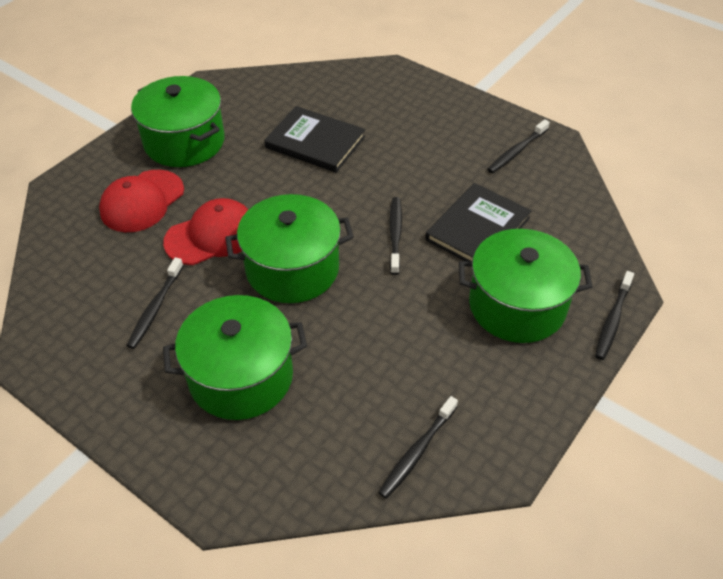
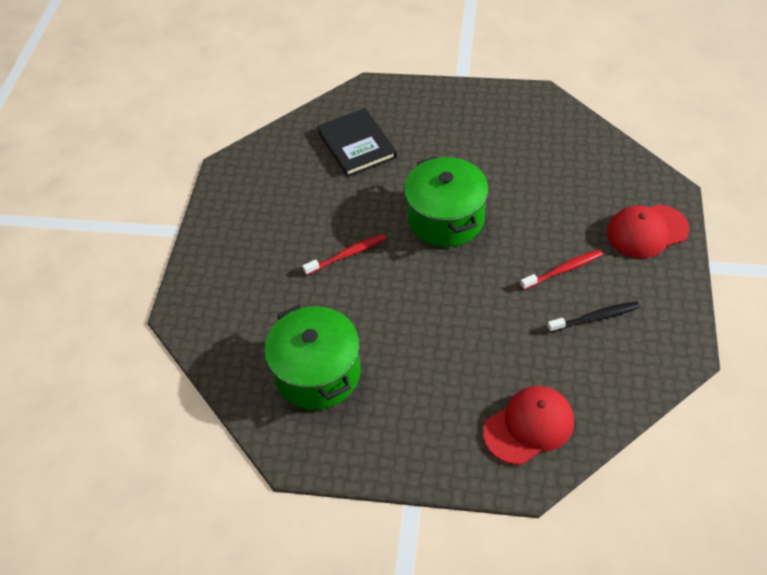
black book: 2 -> 1
black toothbrush: 5 -> 1
green pot: 4 -> 2
red toothbrush: 0 -> 2

